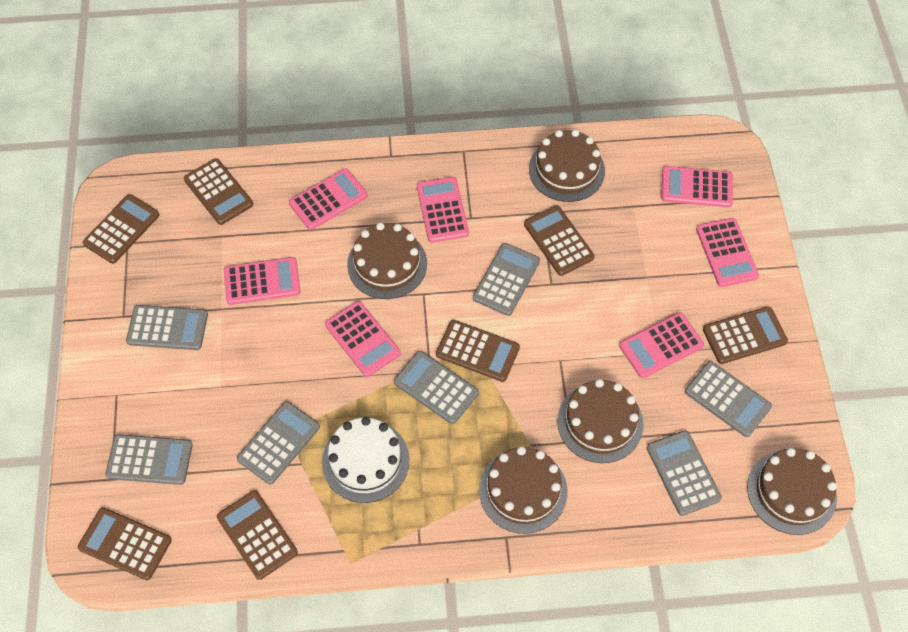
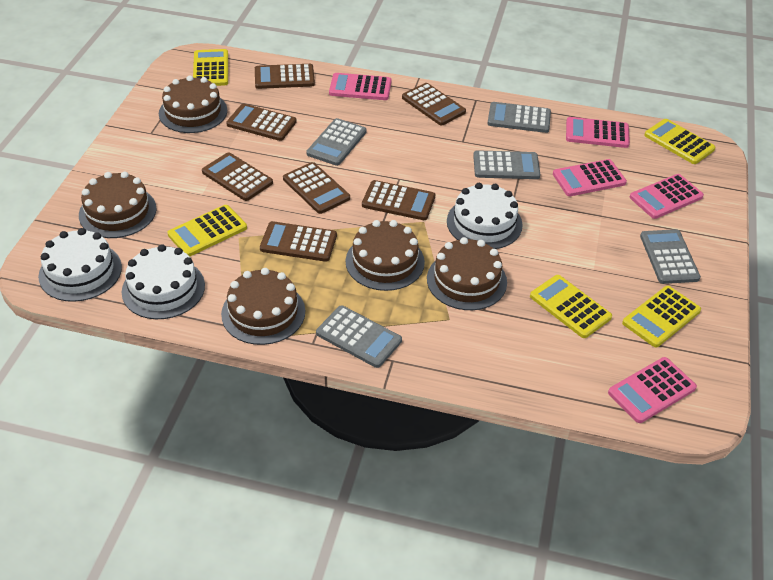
grey calculator: 7 -> 5
pink calculator: 7 -> 5
white cake: 1 -> 3
yellow calculator: 0 -> 5

